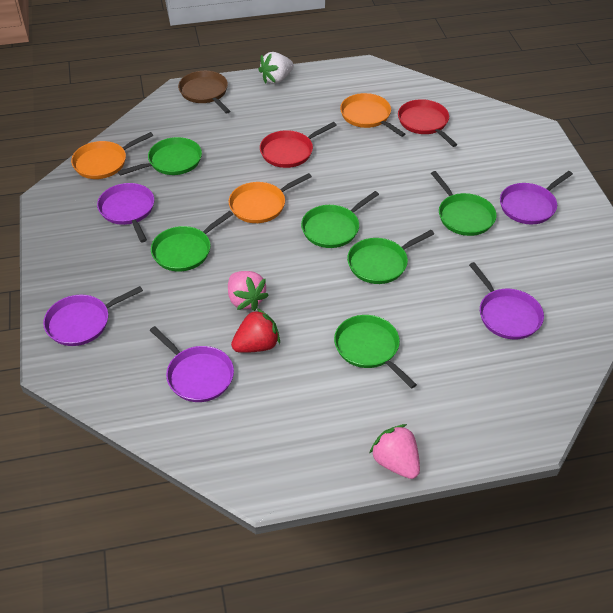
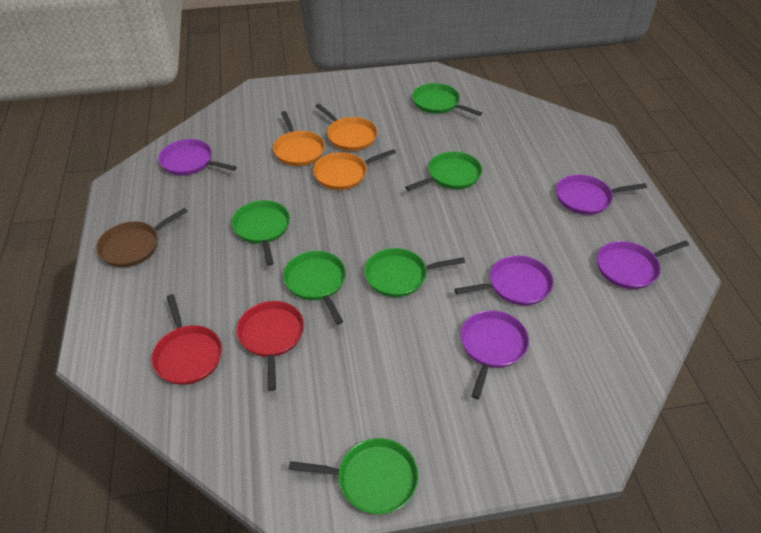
pink strawberry: 2 -> 0
red strawberry: 1 -> 0
white strawberry: 1 -> 0

